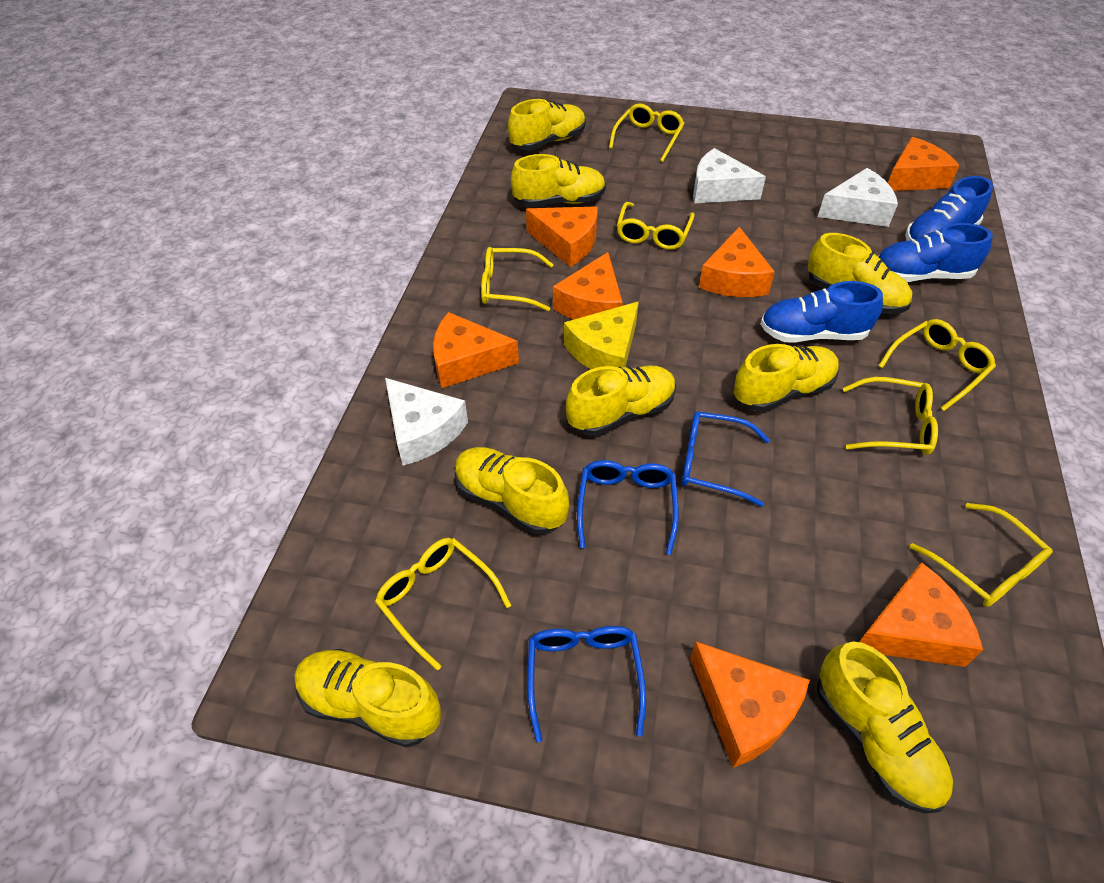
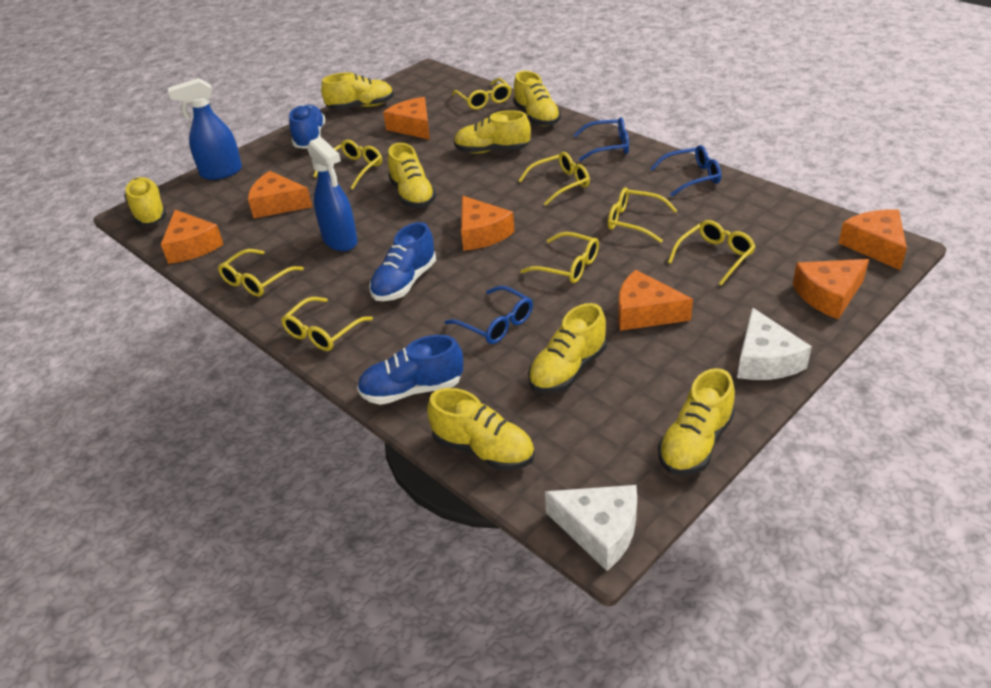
blue spray bottle: 0 -> 2
white cheese: 3 -> 2
yellow cheese: 1 -> 0
yellow glasses: 7 -> 8

